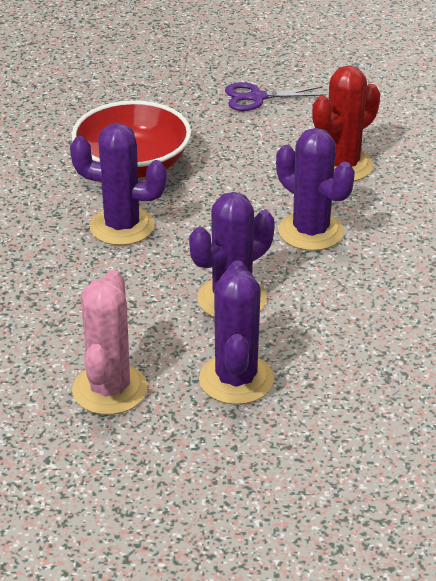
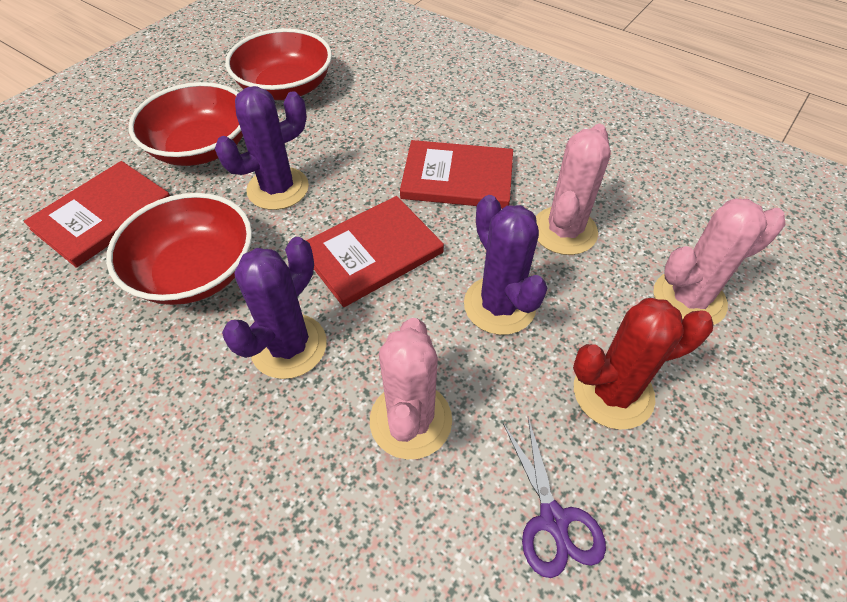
pink cactus: 1 -> 3
purple cactus: 4 -> 3
red book: 0 -> 3
red bowl: 1 -> 3

